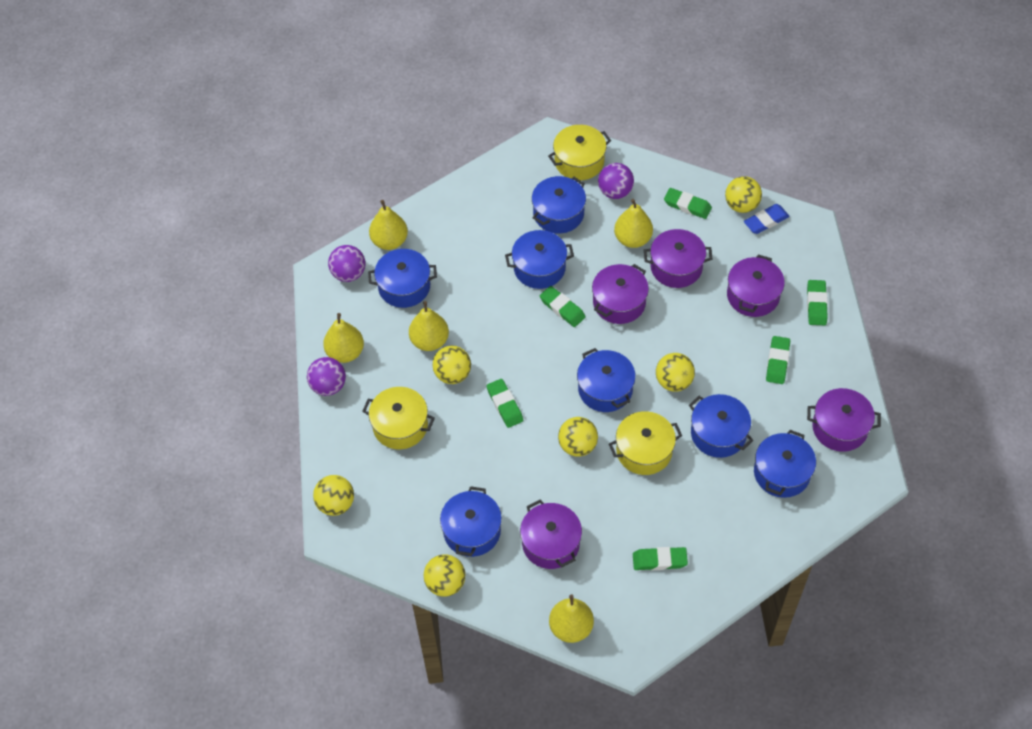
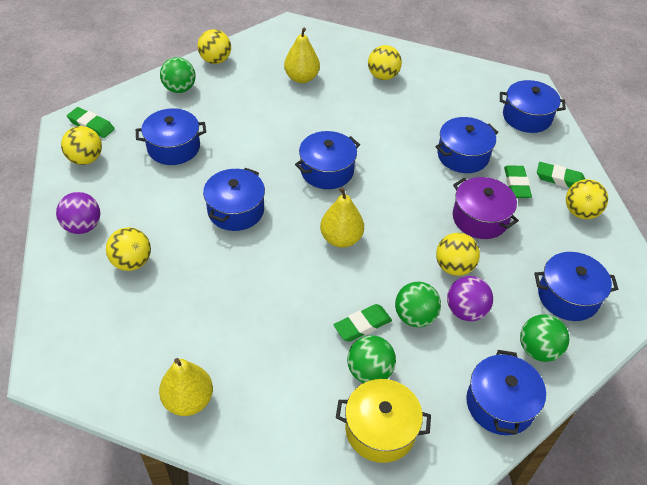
blue eraser: 1 -> 0
green ball: 0 -> 4
green eraser: 6 -> 4
purple ball: 3 -> 2
purple pot: 5 -> 1
yellow pear: 5 -> 3
yellow pot: 3 -> 1

